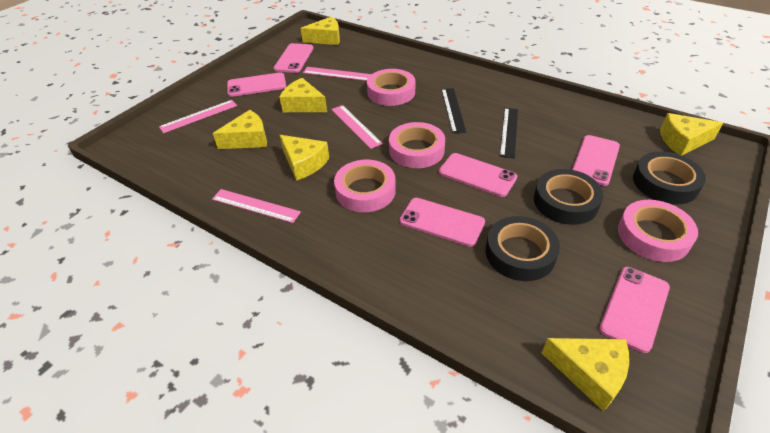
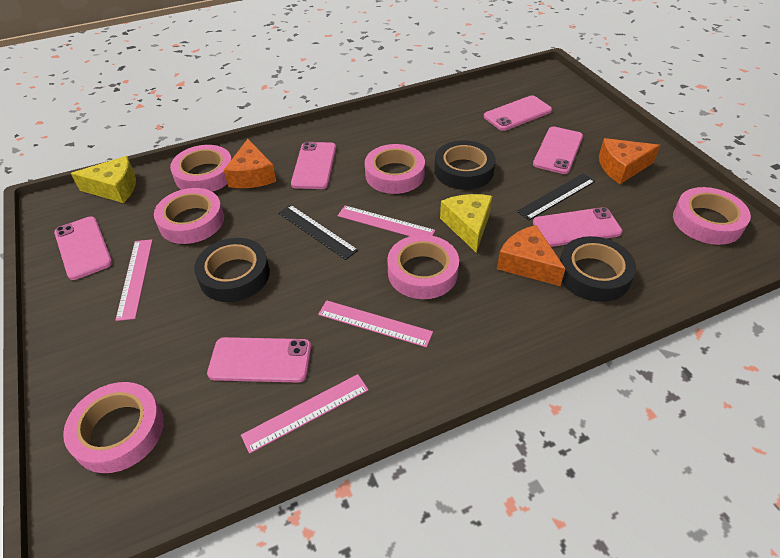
orange cheese: 0 -> 3
pink tape: 4 -> 6
yellow cheese: 6 -> 2

